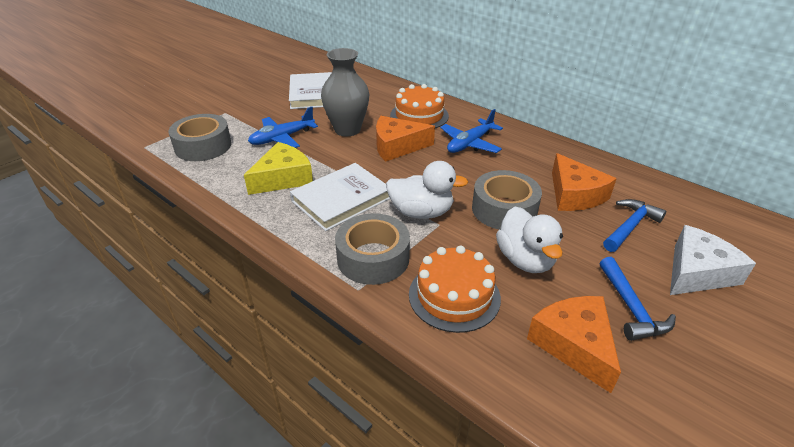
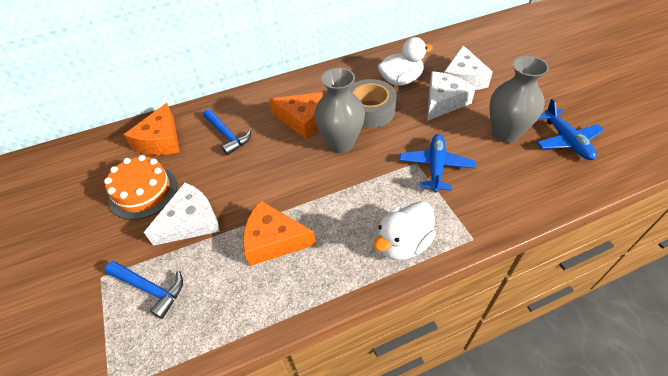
grey tape: 3 -> 1
grey vase: 1 -> 2
orange cake: 2 -> 1
white book: 2 -> 0
white cheese: 1 -> 3
yellow cheese: 1 -> 0

